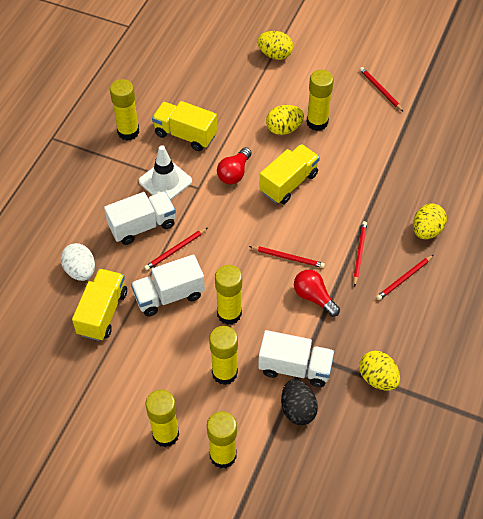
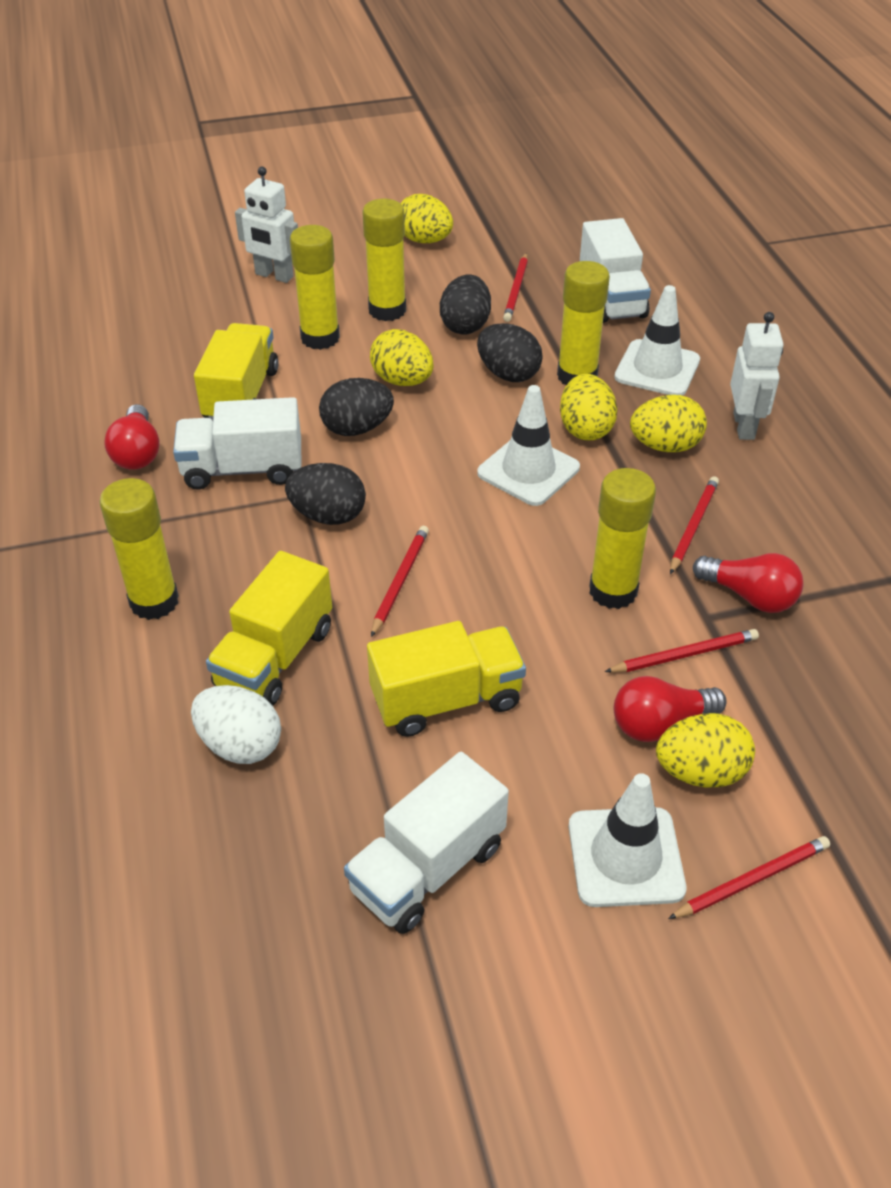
black egg: 1 -> 4
red light bulb: 2 -> 3
white robot: 0 -> 2
white traffic cone: 1 -> 3
yellow egg: 4 -> 5
yellow glue stick: 6 -> 5

